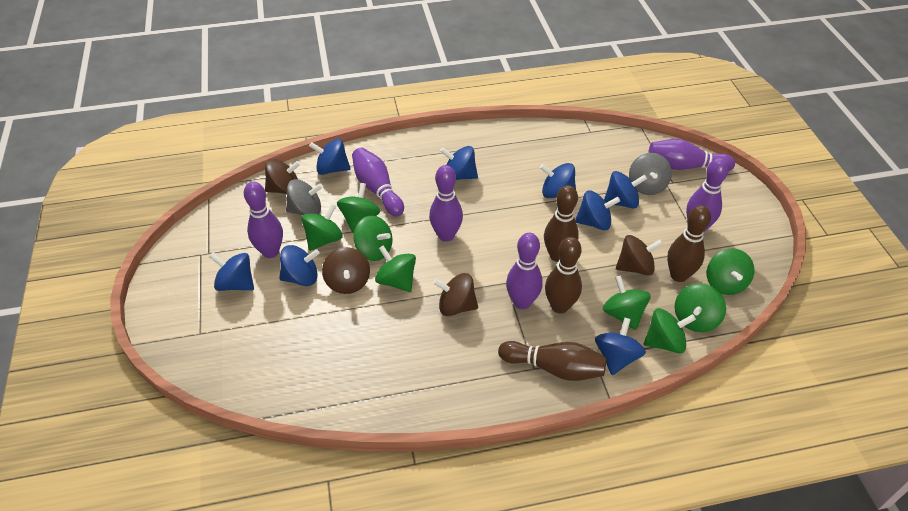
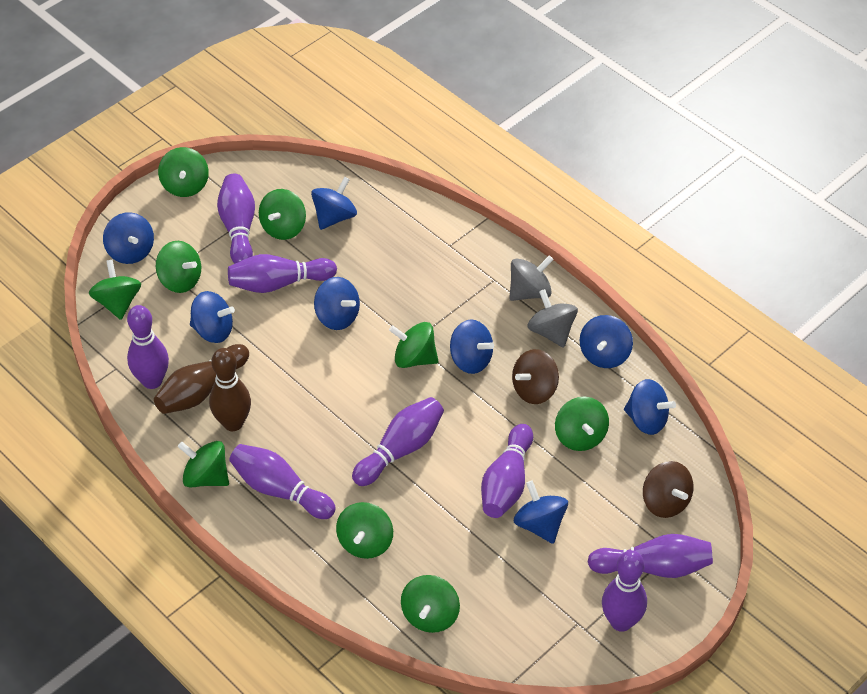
brown bowling pin: 4 -> 2
brown spinning top: 4 -> 2
green spinning top: 8 -> 9
purple bowling pin: 6 -> 8

